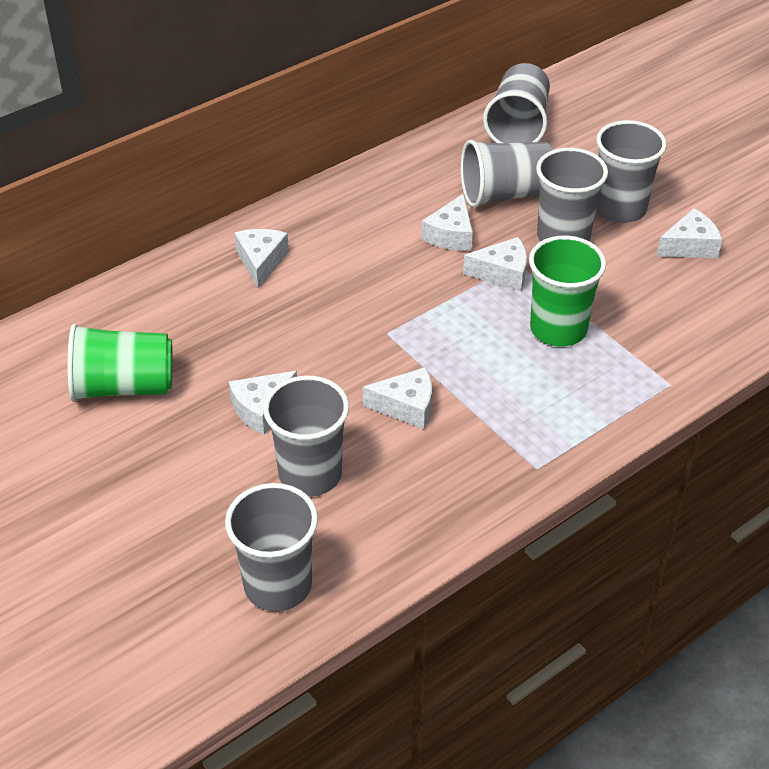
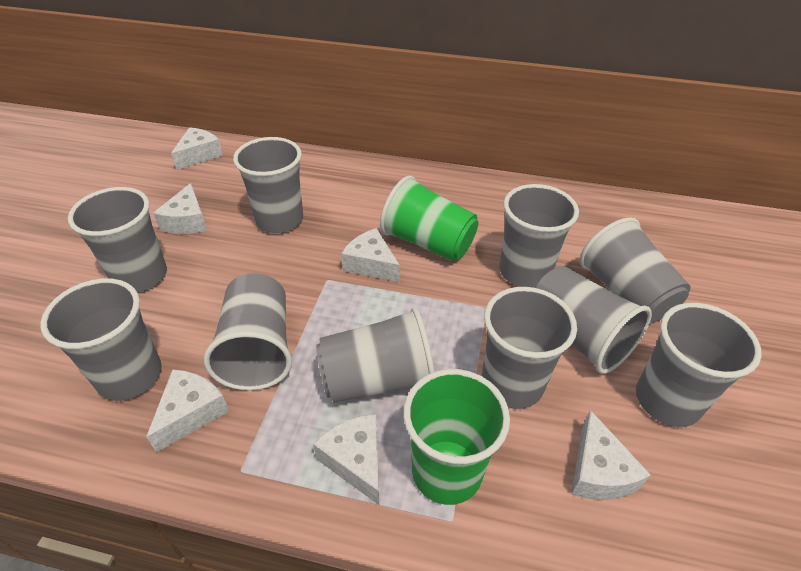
grey cup: 6 -> 10

